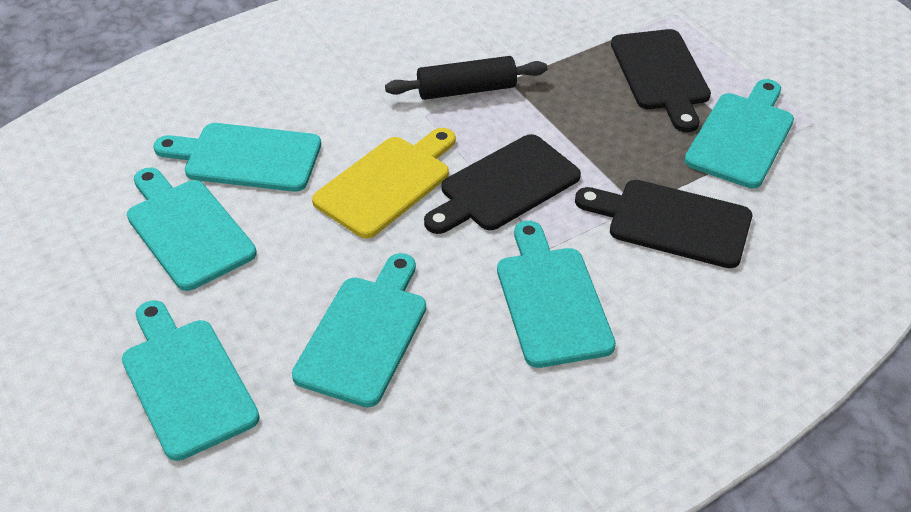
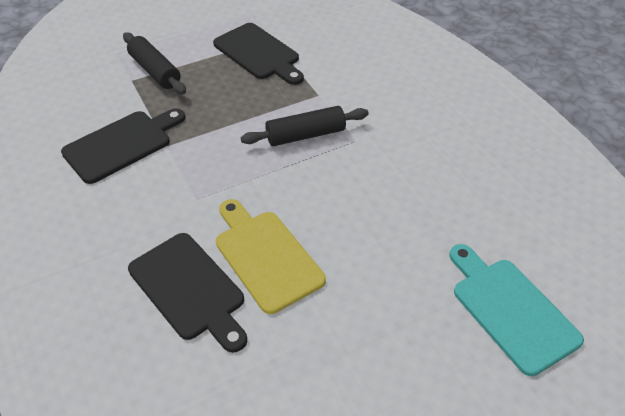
black rolling pin: 1 -> 2
turquoise cutting board: 6 -> 1

